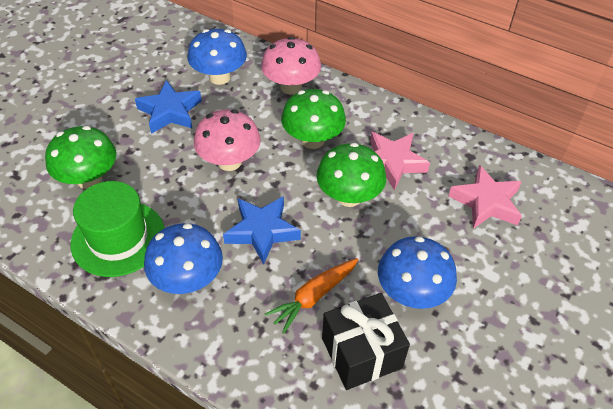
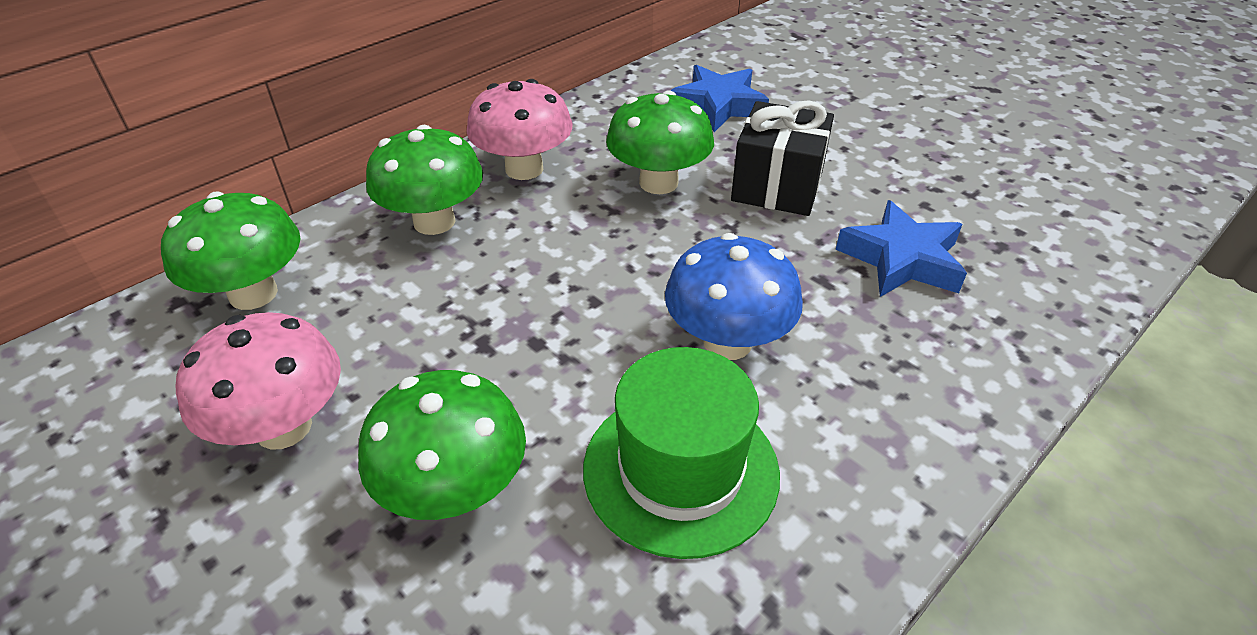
blue mushroom: 3 -> 1
green mushroom: 3 -> 4
orange carrot: 1 -> 0
pink star: 2 -> 0

